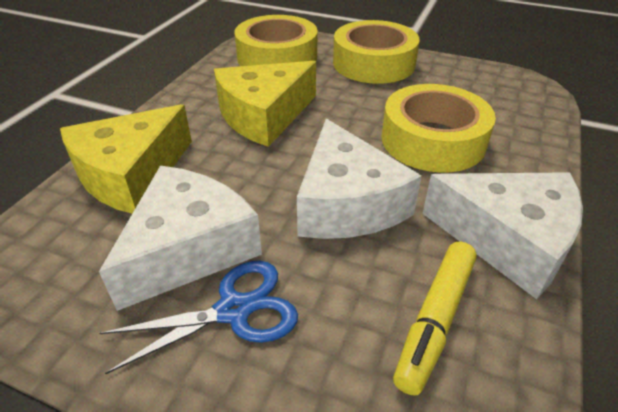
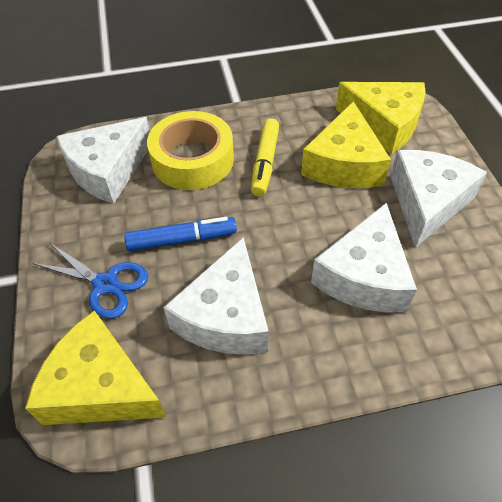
blue marker: 0 -> 1
white cheese: 3 -> 4
yellow cheese: 2 -> 3
yellow tape: 3 -> 1

